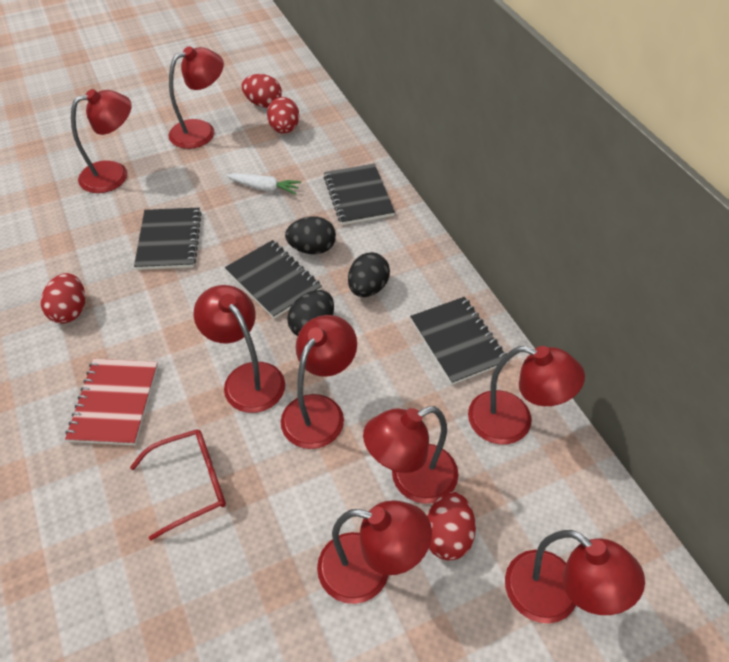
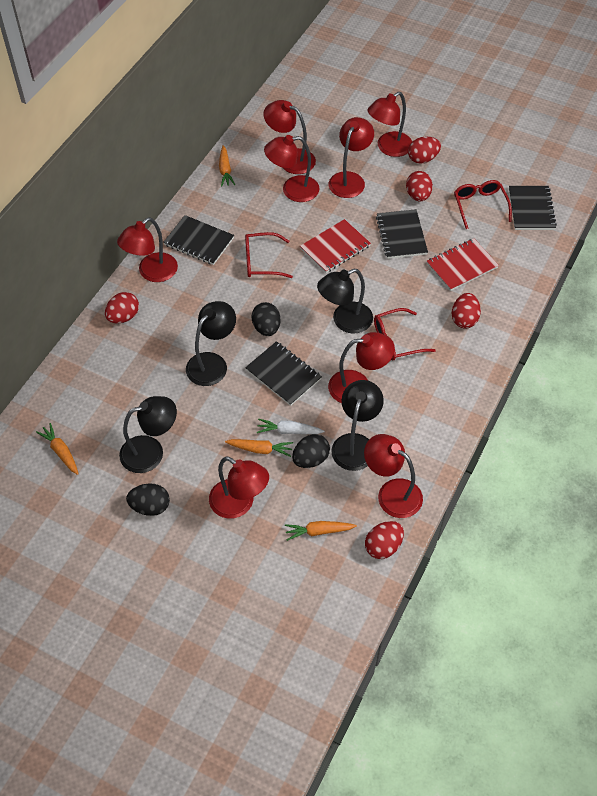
black lamp: 0 -> 4
orange carrot: 0 -> 4
red egg: 4 -> 5
red glasses: 1 -> 3
red notebook: 1 -> 2

